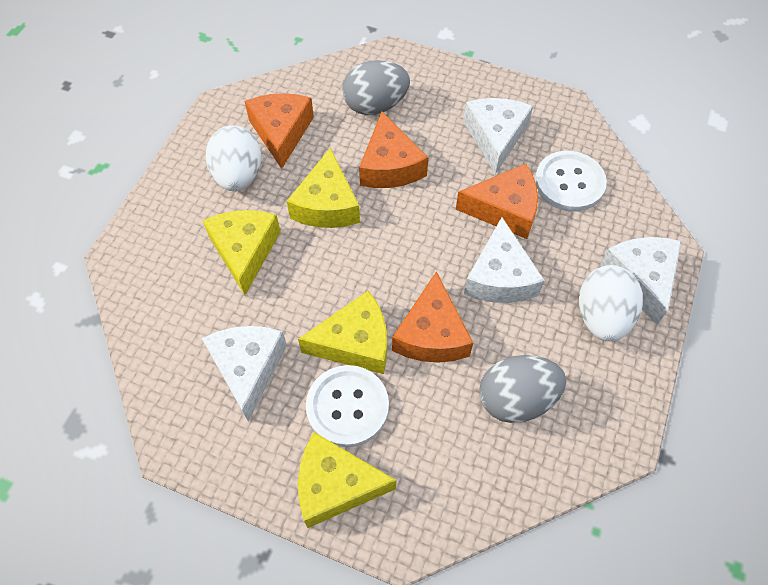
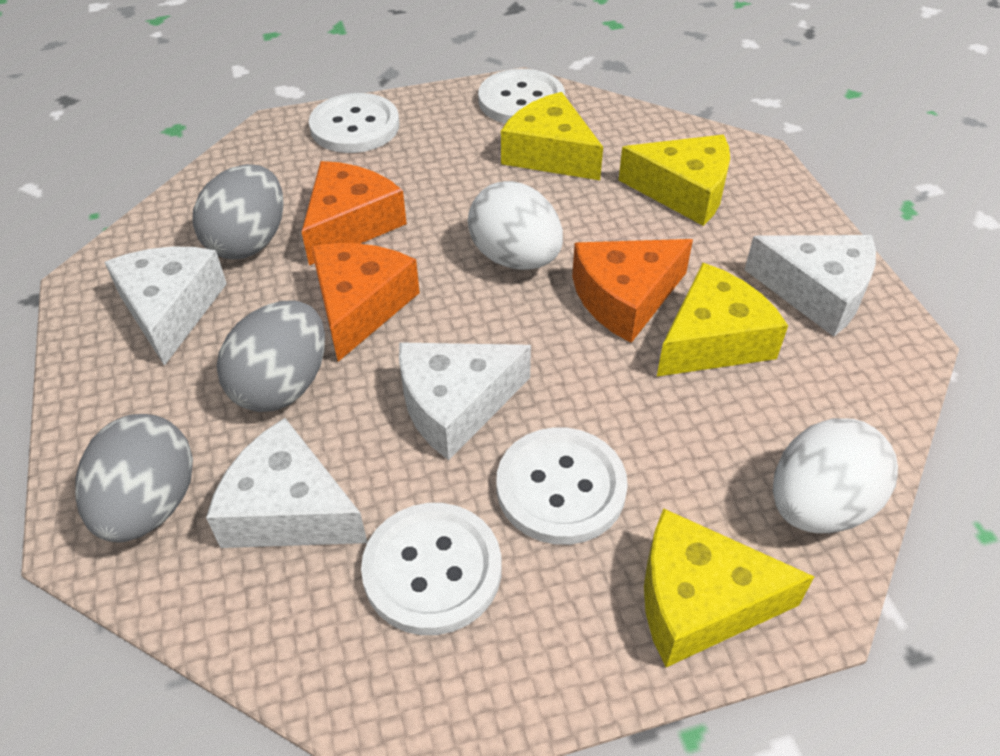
grey egg: 2 -> 3
orange cheese: 4 -> 3
white button: 2 -> 4

